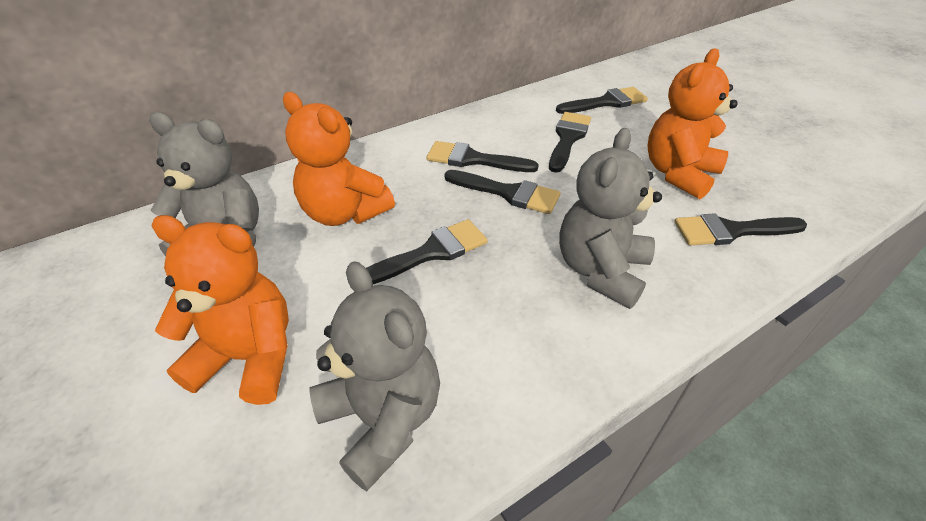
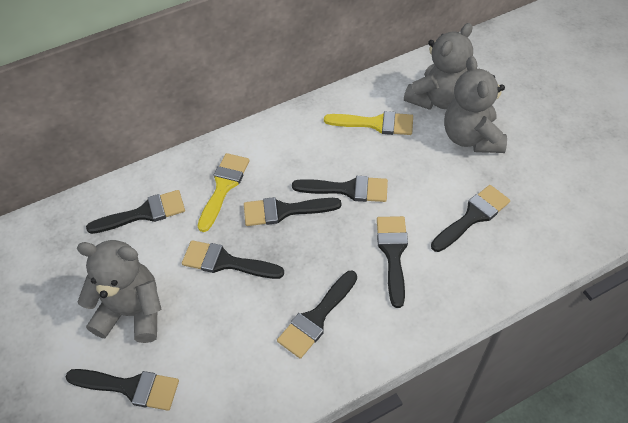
black brush: 6 -> 8
orange teddy bear: 3 -> 0
yellow brush: 0 -> 2

